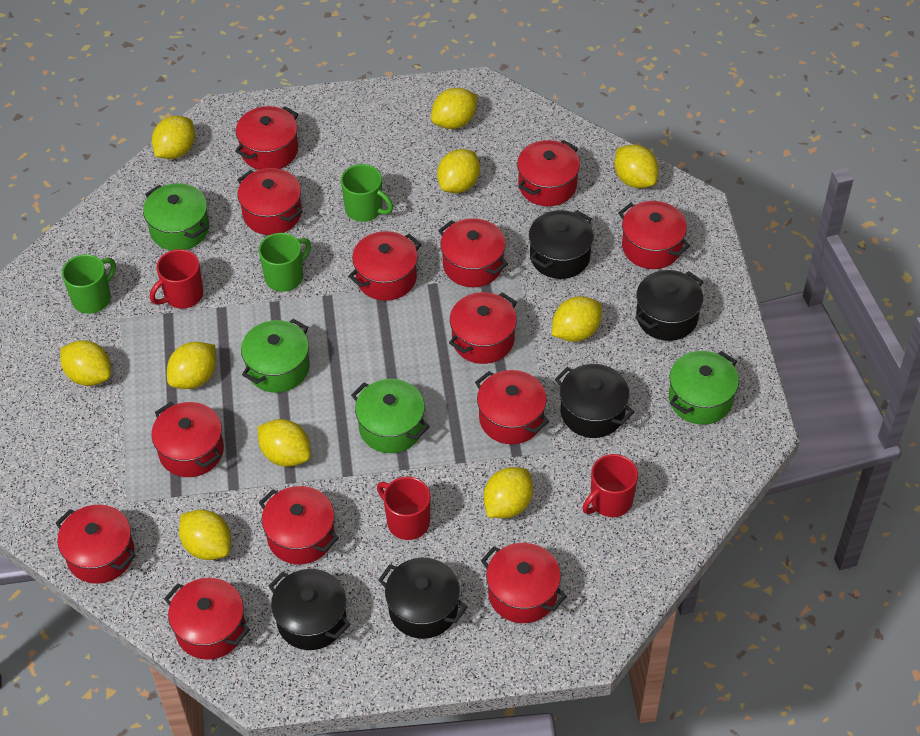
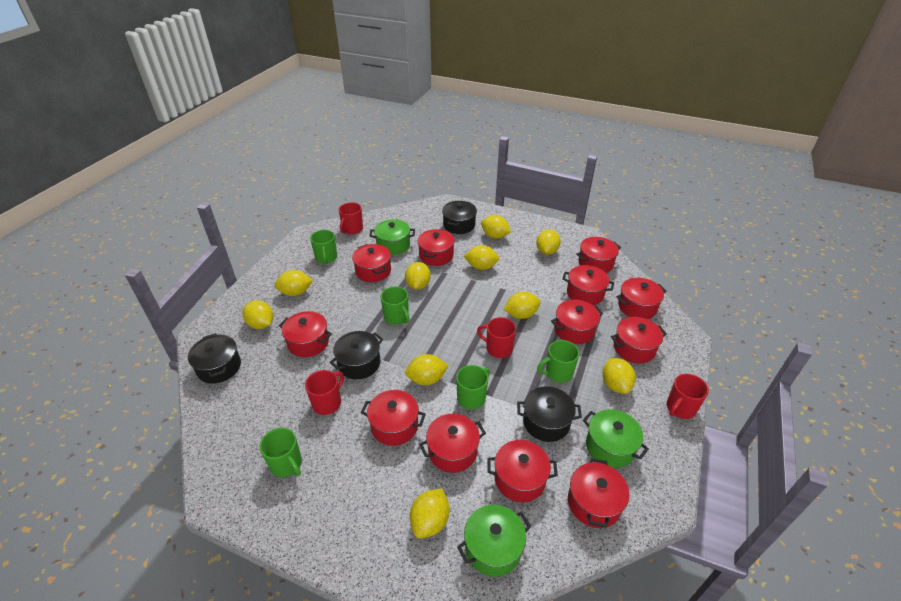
black pot: 5 -> 4
green mug: 3 -> 5
green pot: 4 -> 3
red mug: 3 -> 4
red pot: 13 -> 12

